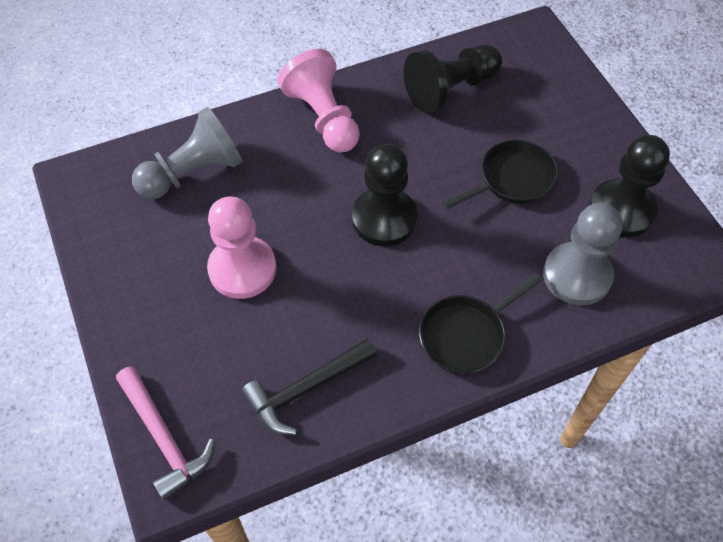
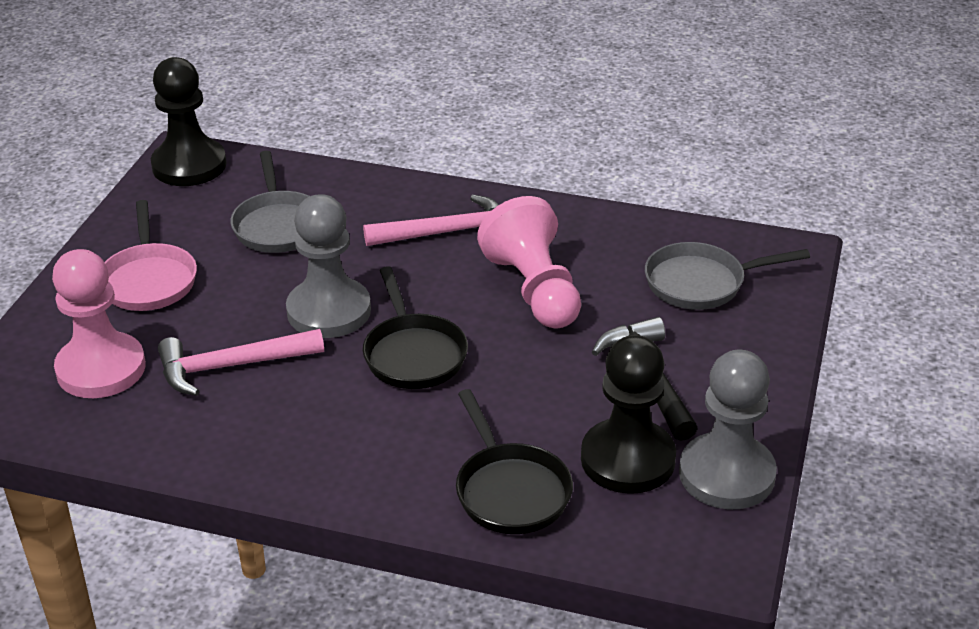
black pawn: 3 -> 2
grey pan: 0 -> 2
pink hammer: 1 -> 2
pink pan: 0 -> 1

